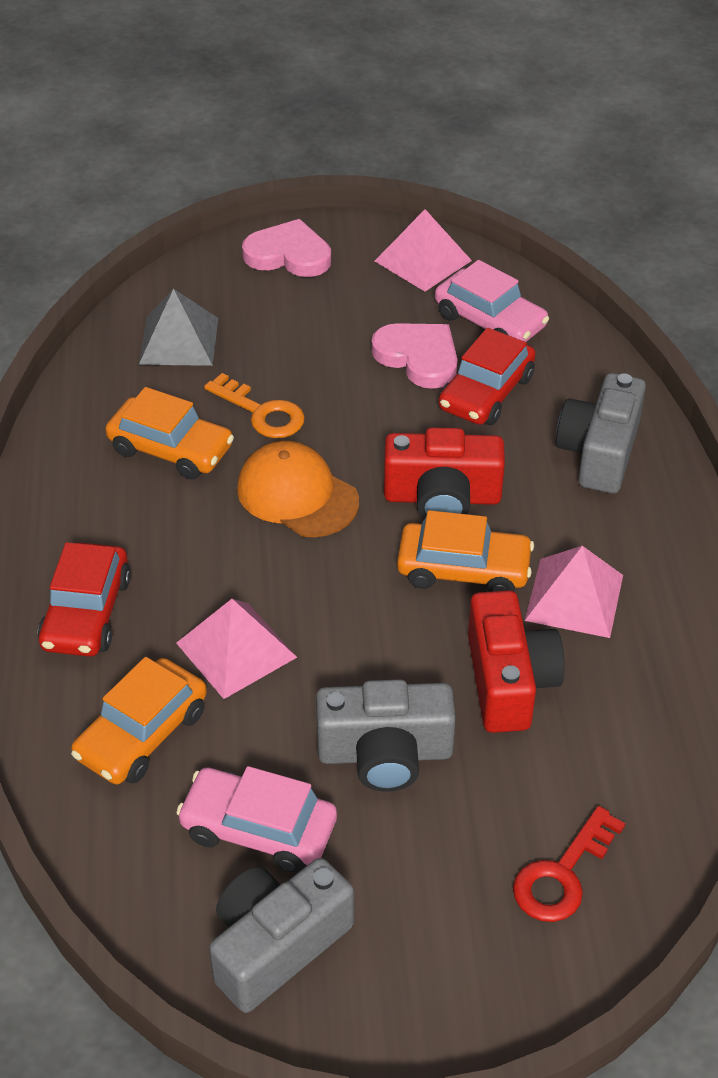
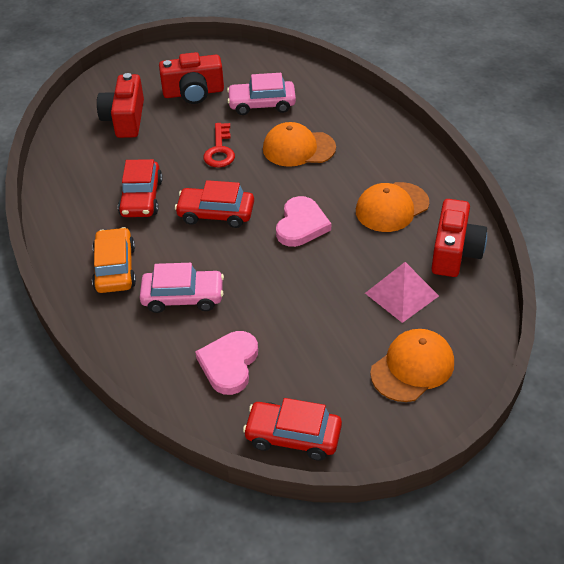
grey camera: 3 -> 0
grey pyramid: 1 -> 0
orange cap: 1 -> 3
orange car: 3 -> 1
orange key: 1 -> 0
pink pyramid: 3 -> 1
red camera: 2 -> 3
red car: 2 -> 3

